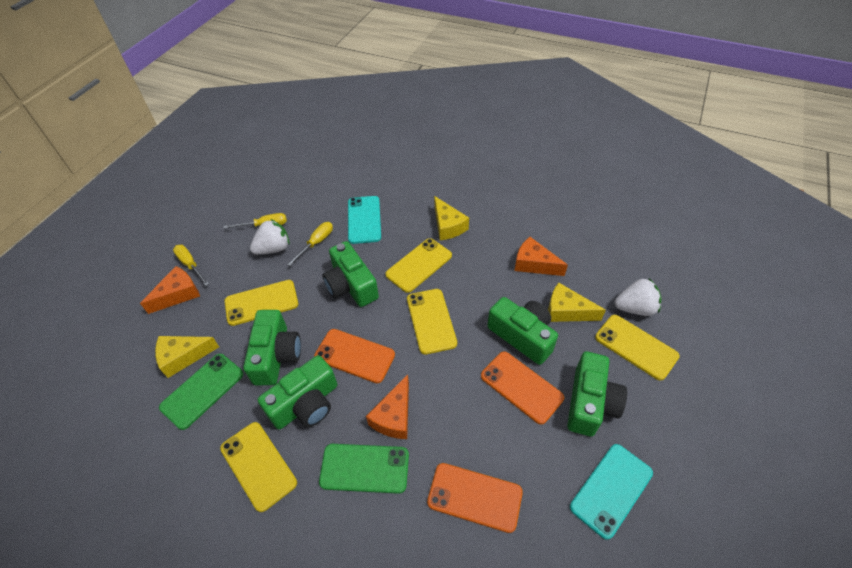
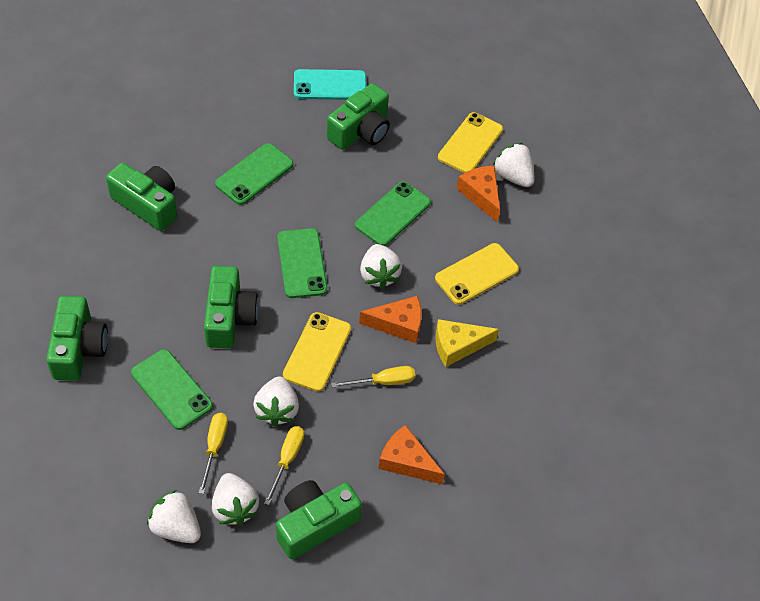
green phone: 2 -> 4
orange phone: 3 -> 0
turquoise phone: 2 -> 1
white strawberry: 2 -> 5
yellow cheese: 3 -> 1
yellow phone: 5 -> 3

